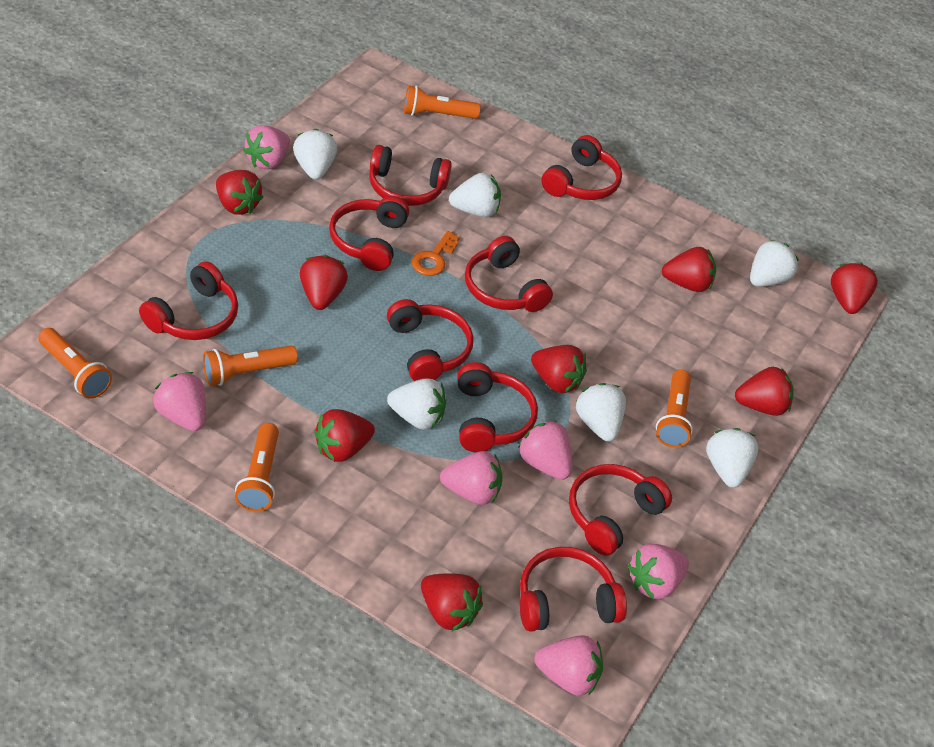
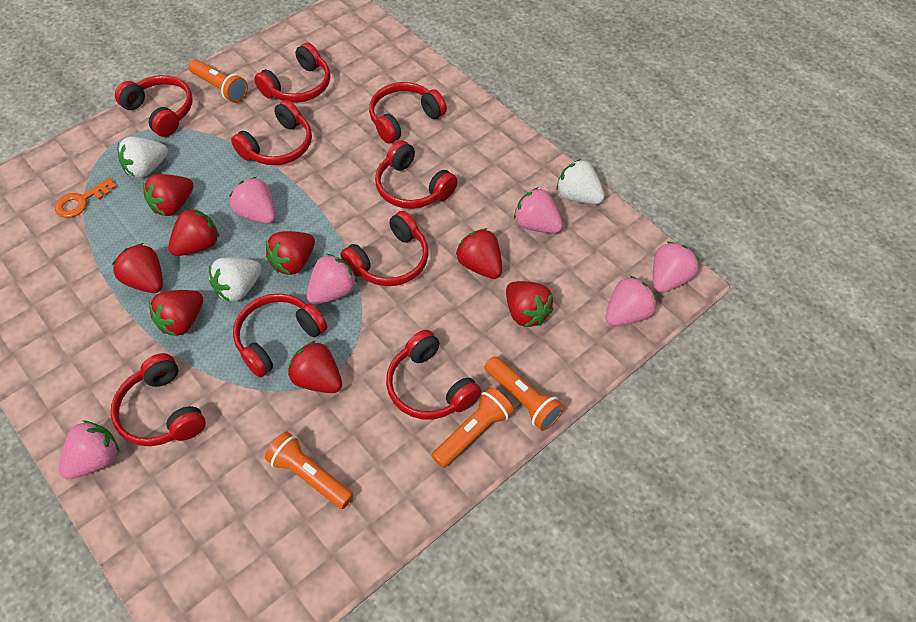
orange flashlight: 5 -> 4
white strawberry: 6 -> 3

